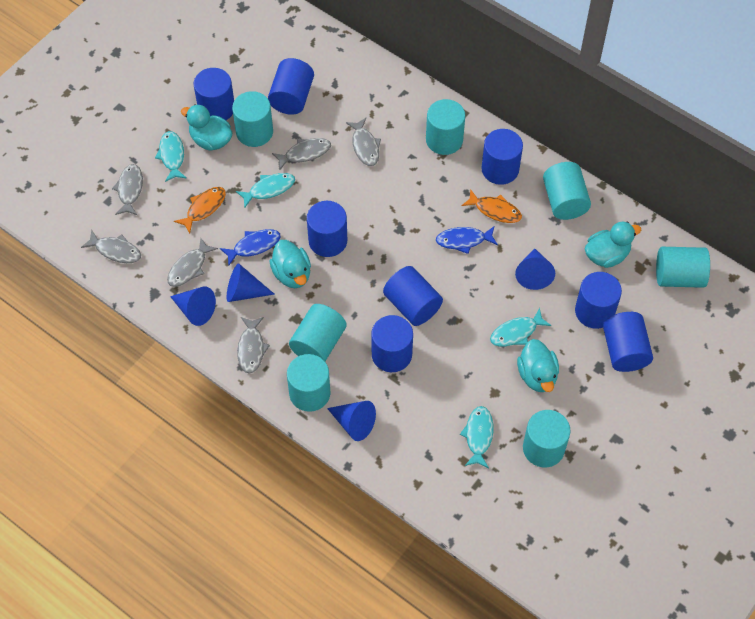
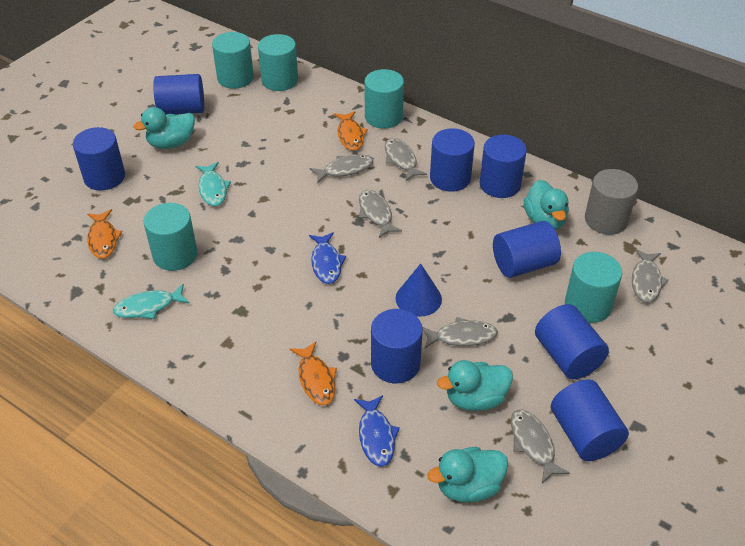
blue cone: 4 -> 1
grey cylinder: 0 -> 1
orange fish: 2 -> 3
turquoise cylinder: 7 -> 5
turquoise fish: 4 -> 2

